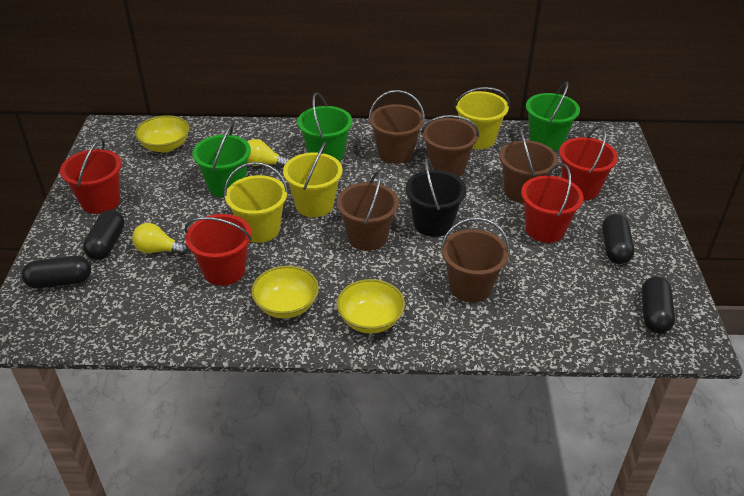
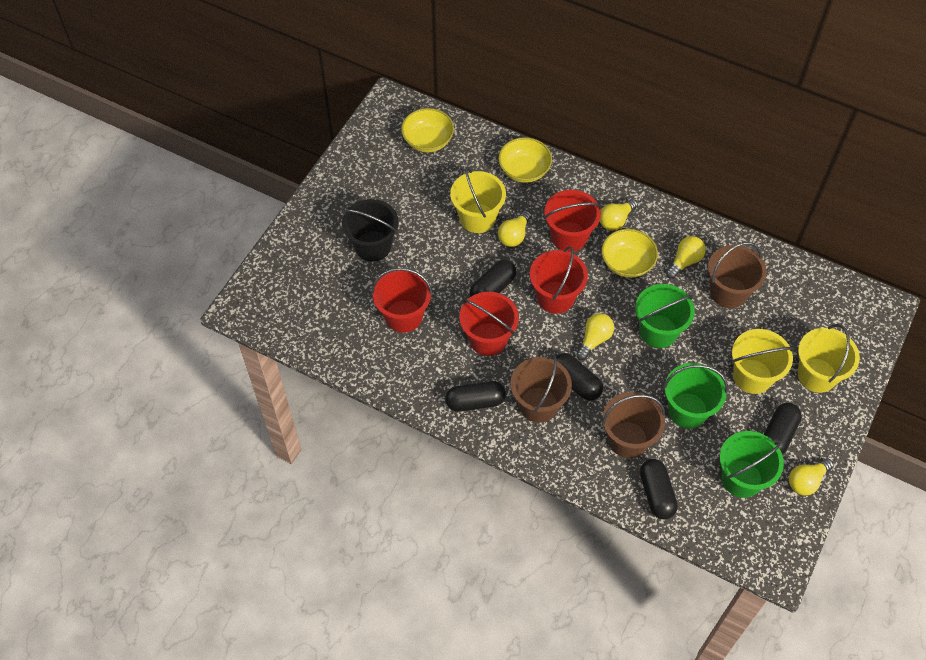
black capsule: 4 -> 5
brown bucket: 5 -> 3
yellow light bulb: 2 -> 5

